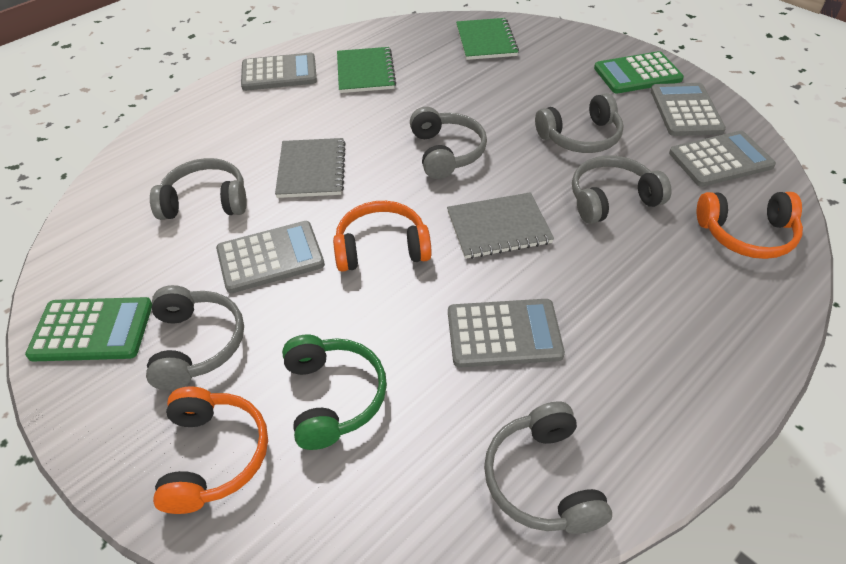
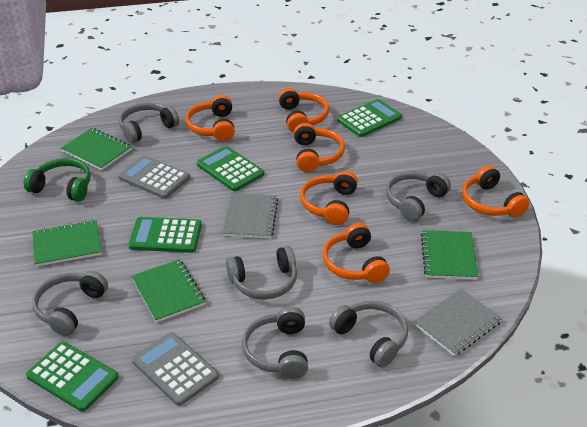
green calculator: 2 -> 4
green notebook: 2 -> 4
grey calculator: 5 -> 2
orange headphones: 3 -> 6

